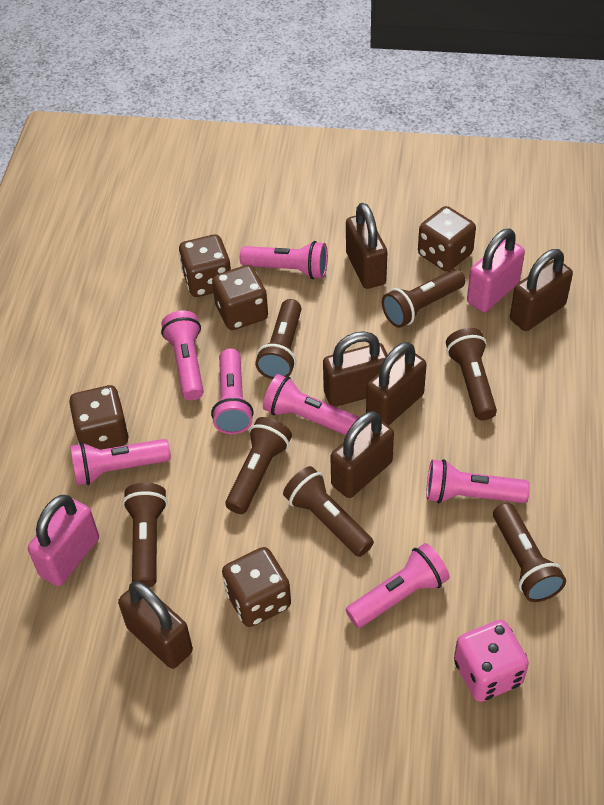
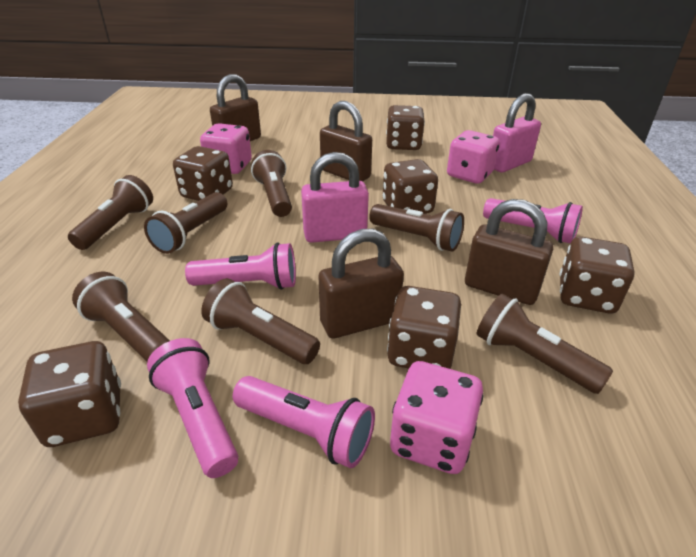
brown dice: 5 -> 6
brown padlock: 6 -> 4
pink dice: 1 -> 3
pink flashlight: 7 -> 4

